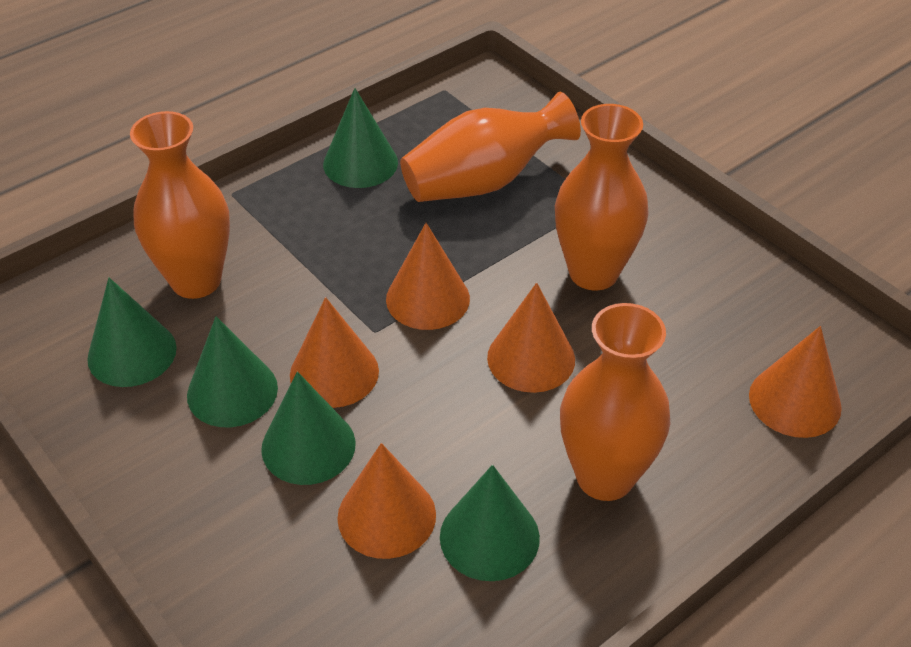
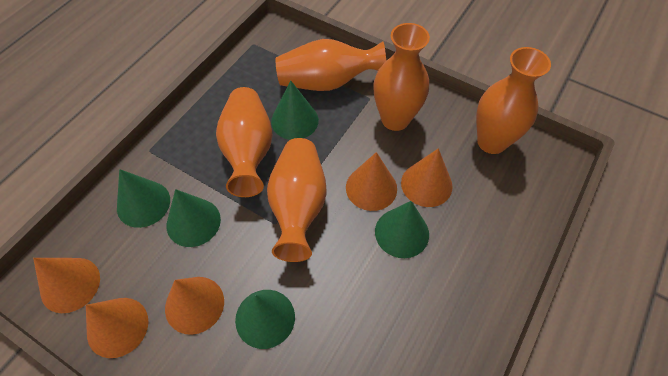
orange vase: 4 -> 5

